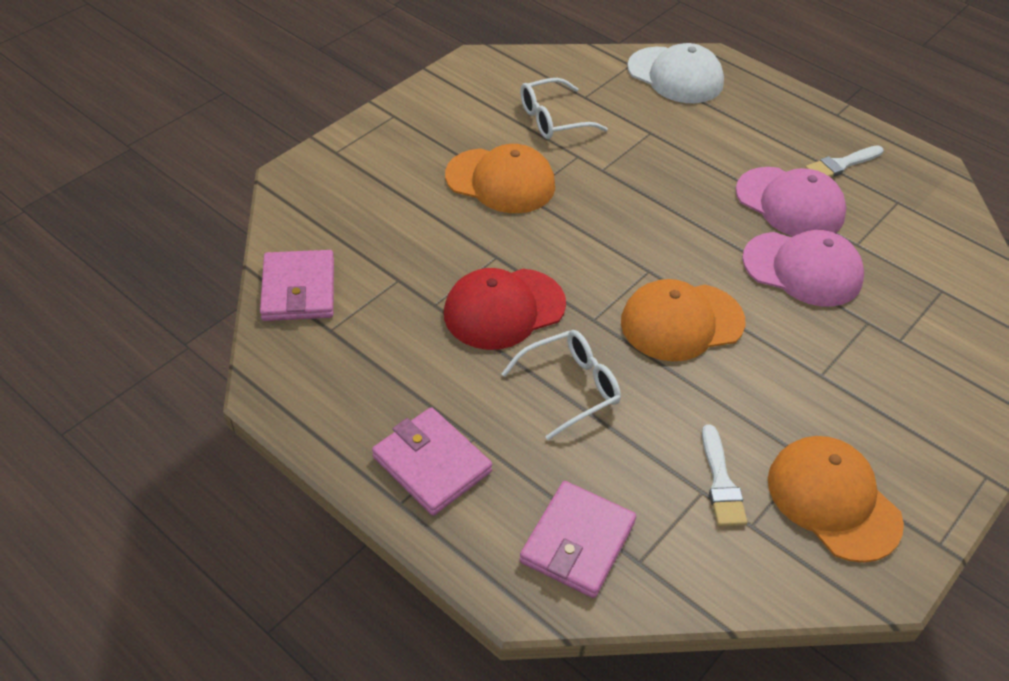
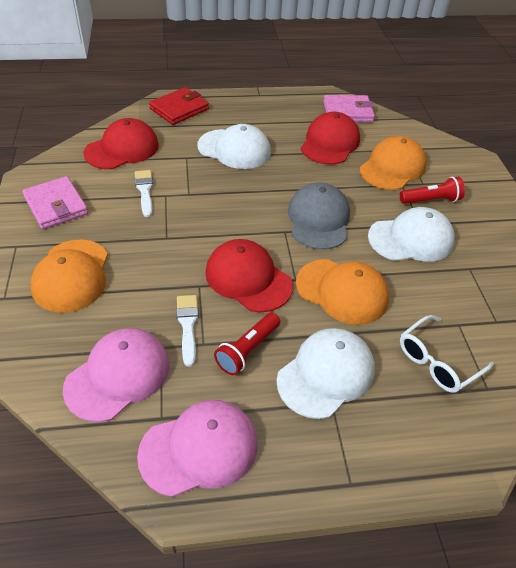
grey cap: 0 -> 1
pink wallet: 3 -> 2
red cap: 1 -> 3
red flashlight: 0 -> 2
red wallet: 0 -> 1
white cap: 1 -> 3
white glasses: 2 -> 1

